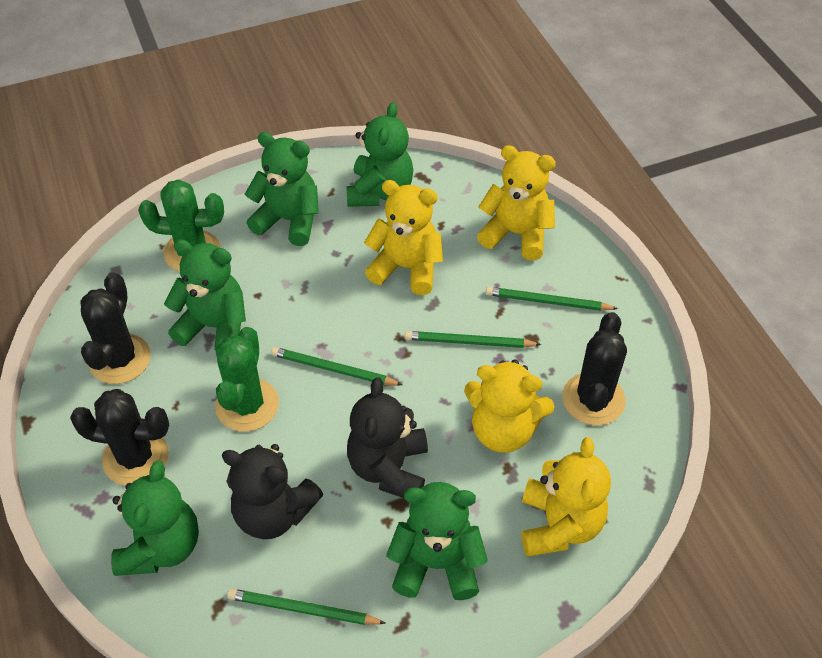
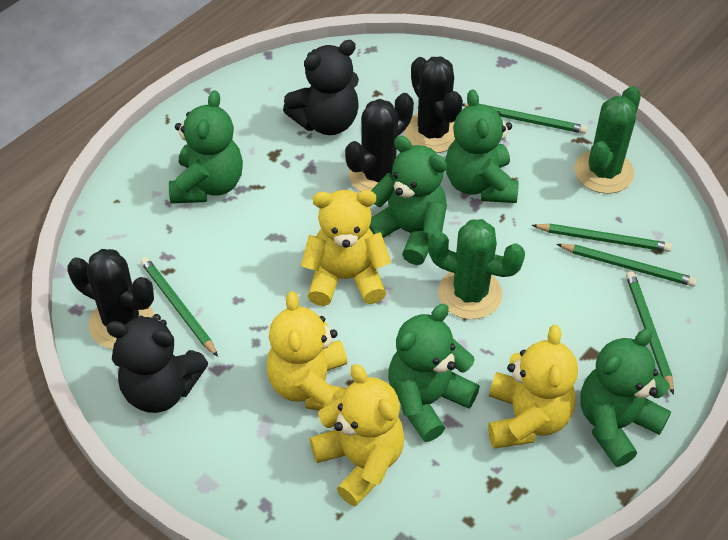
green pencil: 4 -> 5

